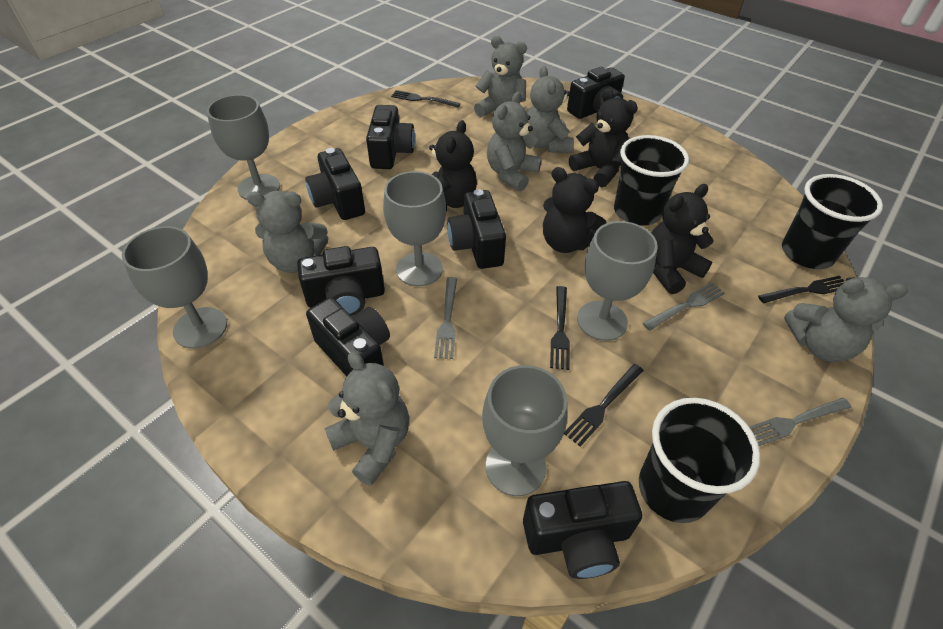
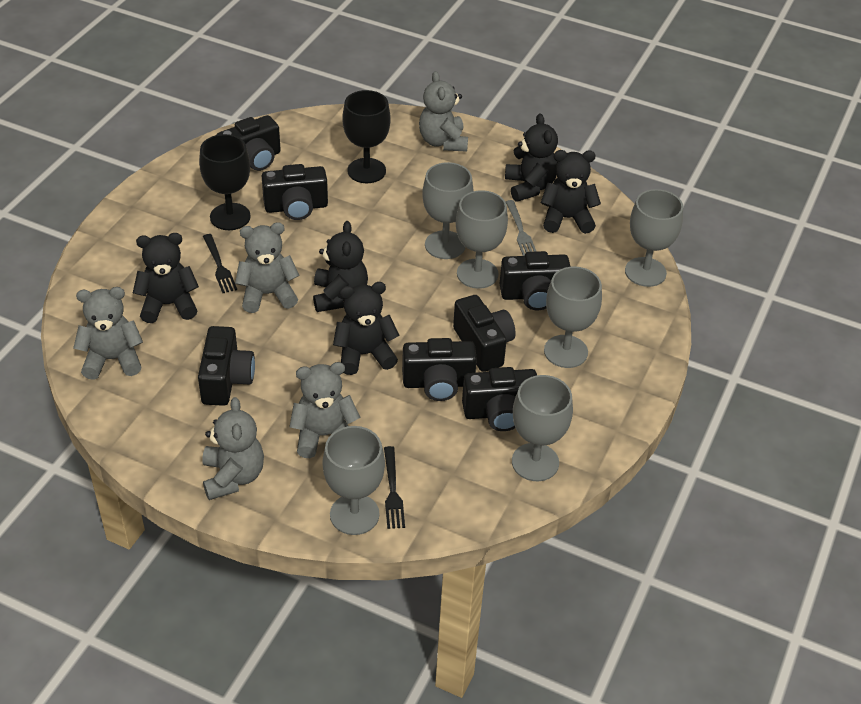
black cup: 3 -> 0
black fork: 4 -> 2
black goblet: 0 -> 2
black teddy bear: 4 -> 5
grey fork: 3 -> 1
grey goblet: 5 -> 6
grey teddy bear: 6 -> 5

